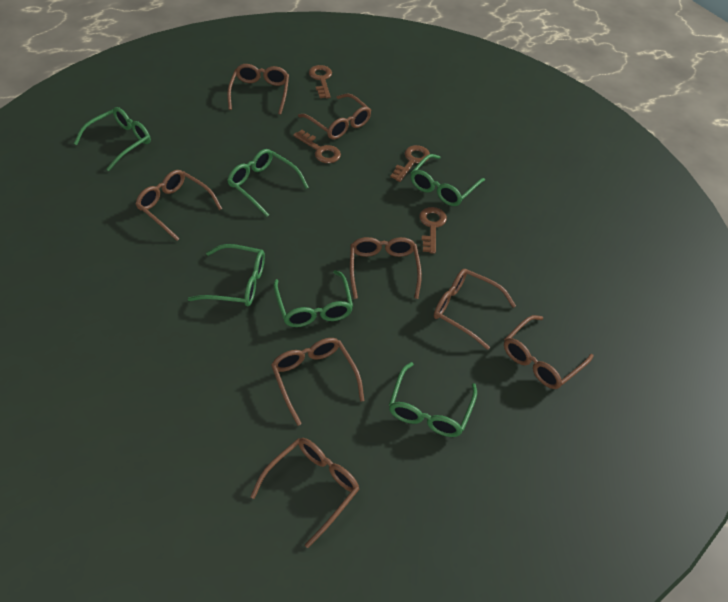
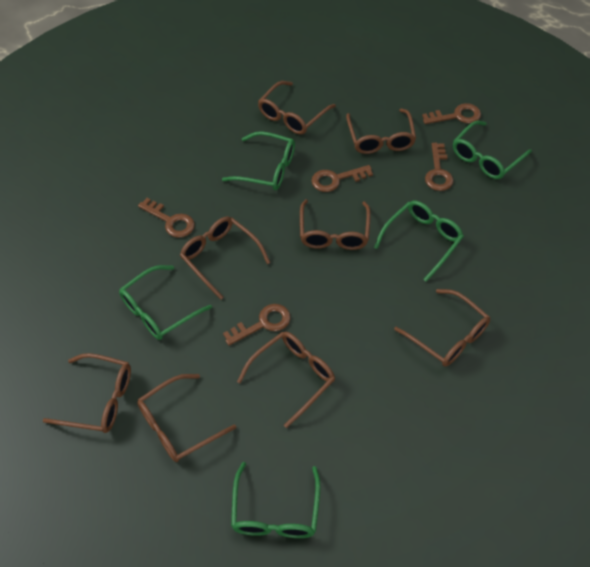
brown key: 4 -> 5
green glasses: 6 -> 5

